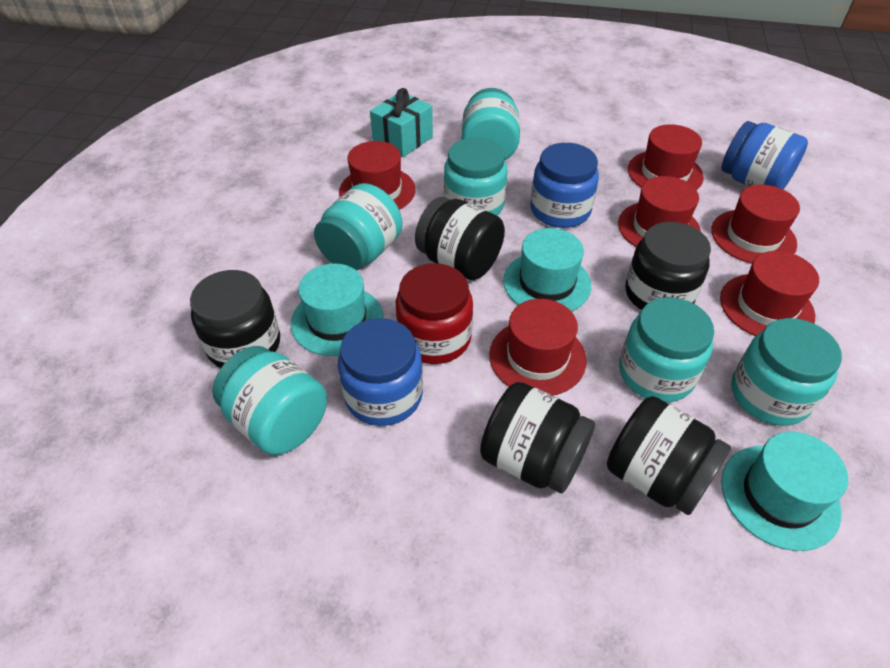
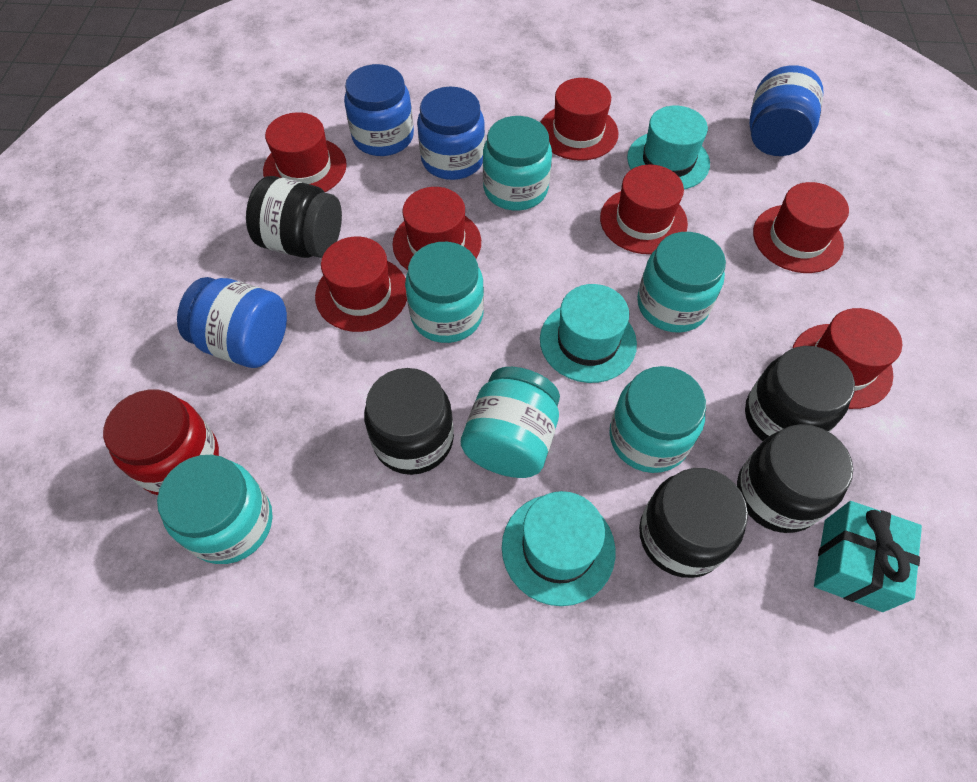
blue jar: 3 -> 4
red hat: 6 -> 7

